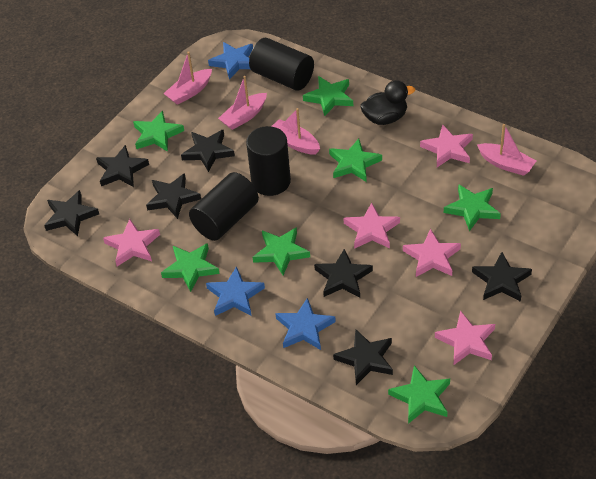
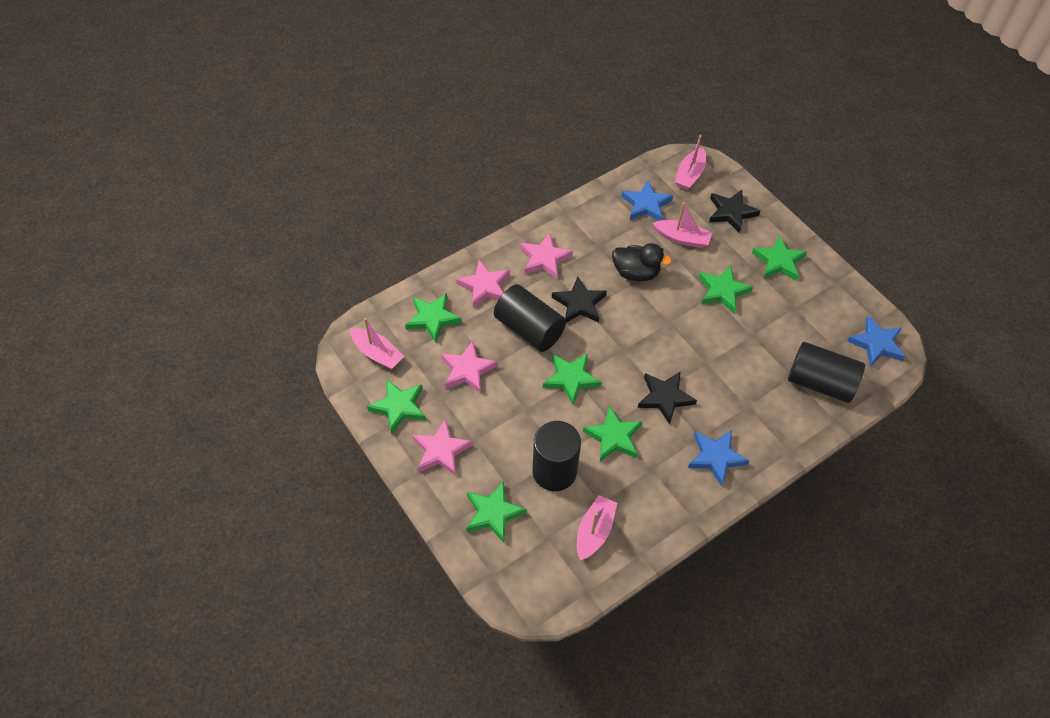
black star: 7 -> 3
pink star: 5 -> 4

